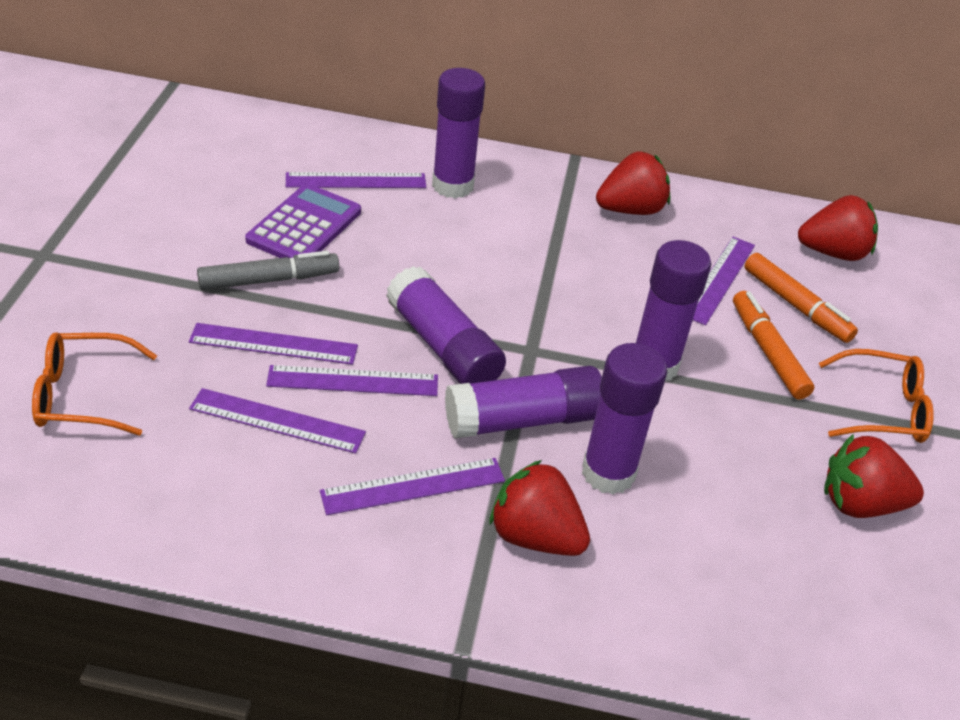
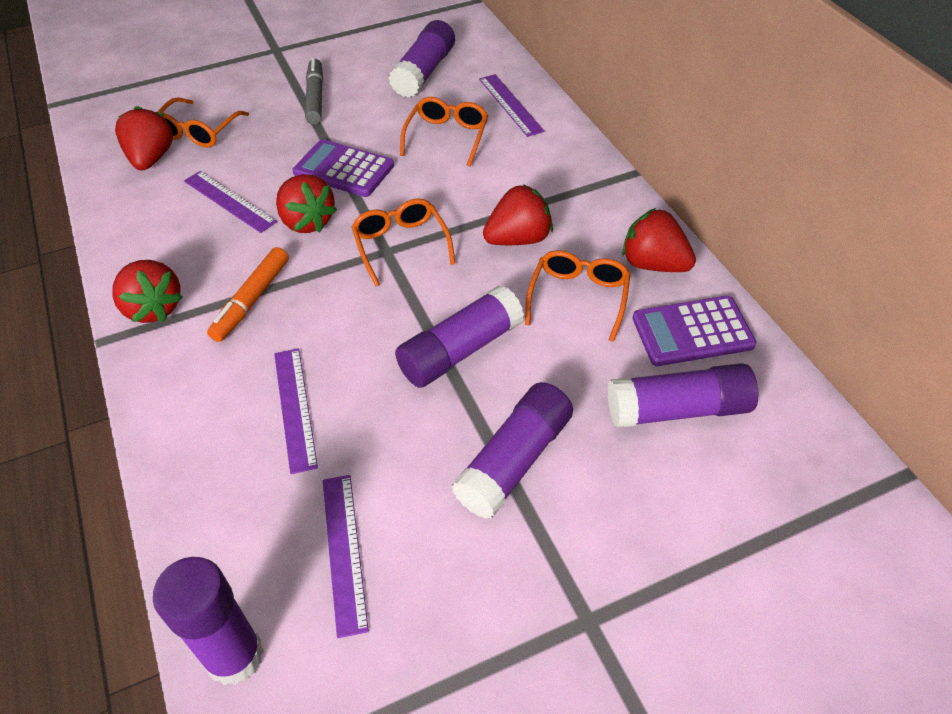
orange glasses: 2 -> 4
orange marker: 2 -> 1
purple calculator: 1 -> 2
purple ruler: 6 -> 4
red strawberry: 4 -> 5

